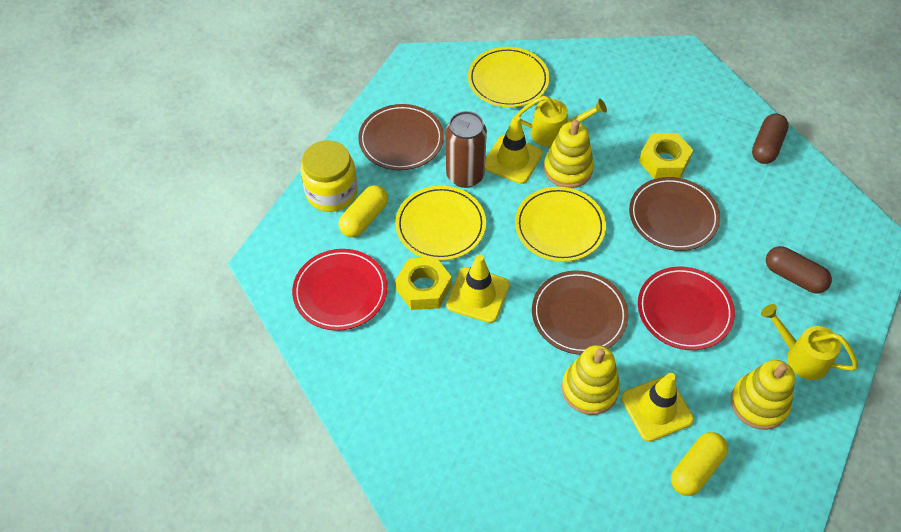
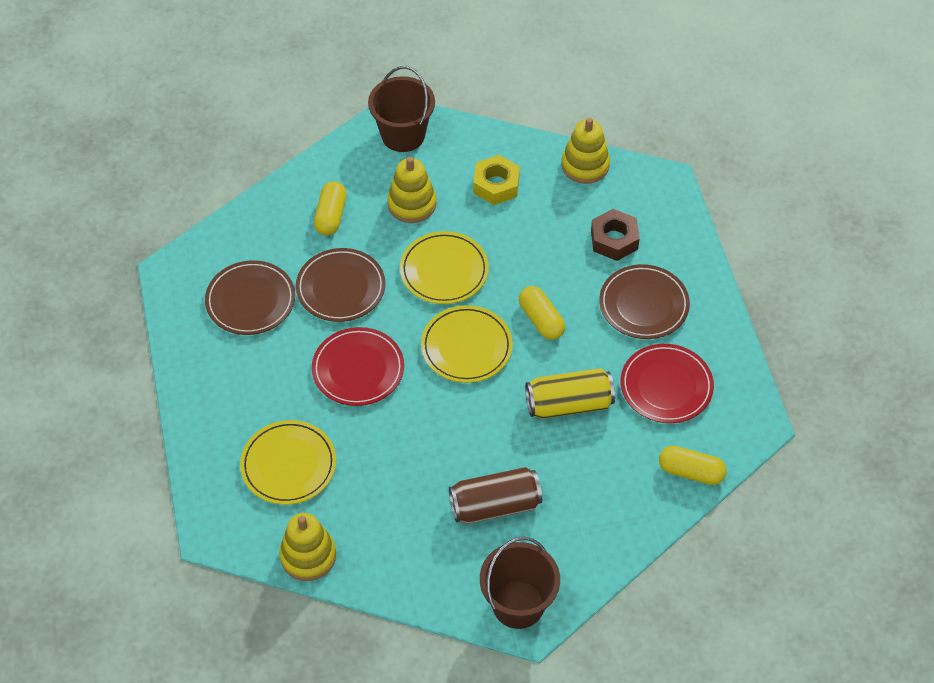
brown bucket: 0 -> 2
brown capsule: 2 -> 0
brown nut: 0 -> 1
yellow can: 0 -> 1
yellow capsule: 2 -> 3
yellow jar: 1 -> 0
yellow nut: 2 -> 1
yellow traffic cone: 3 -> 0
yellow watering can: 2 -> 0

